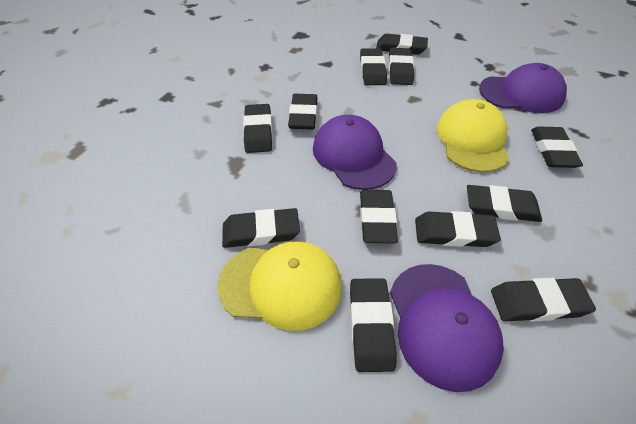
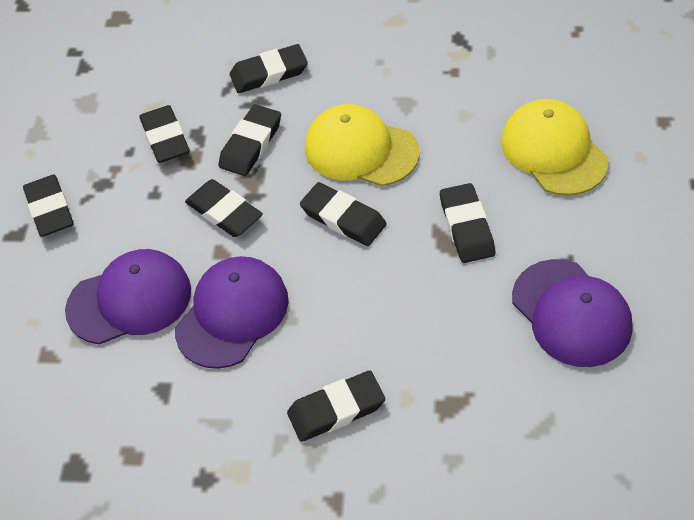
black eraser: 12 -> 8

